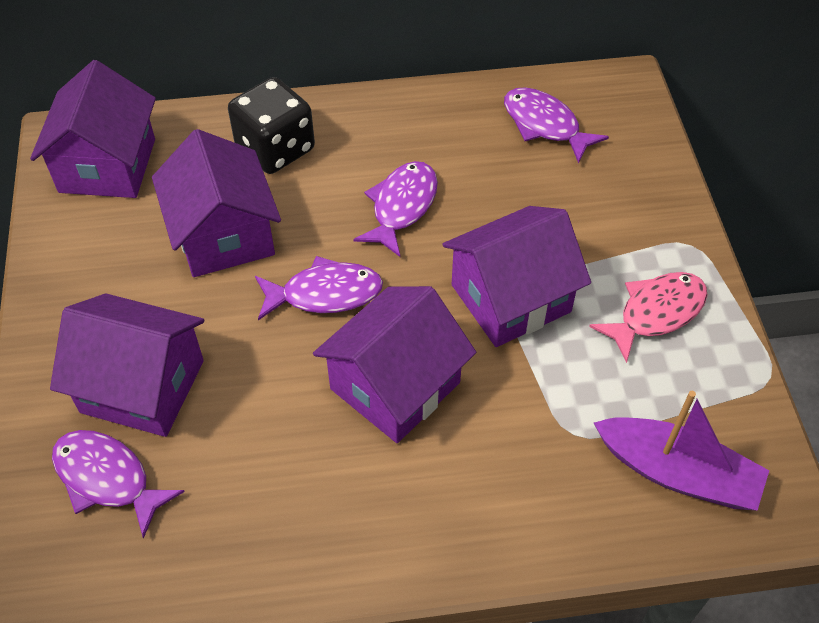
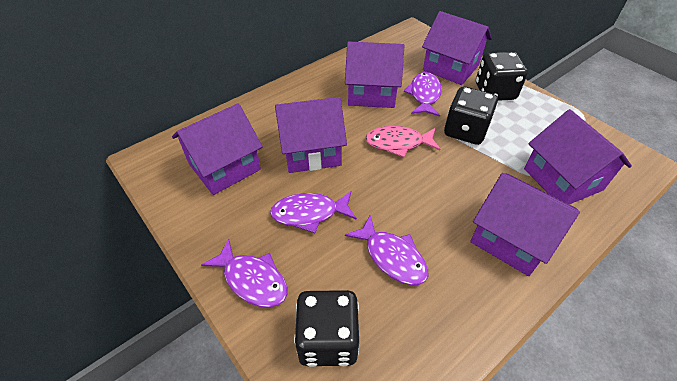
black dice: 1 -> 3
purple boat: 1 -> 0
purple house: 5 -> 6

